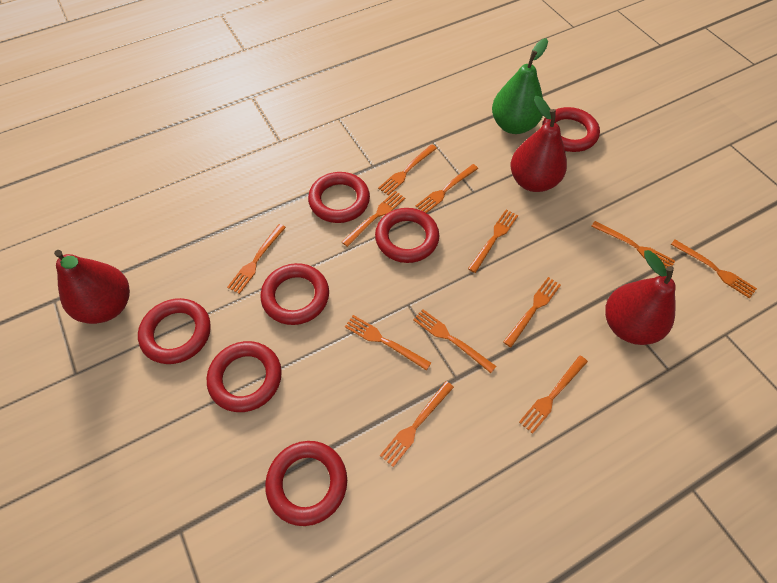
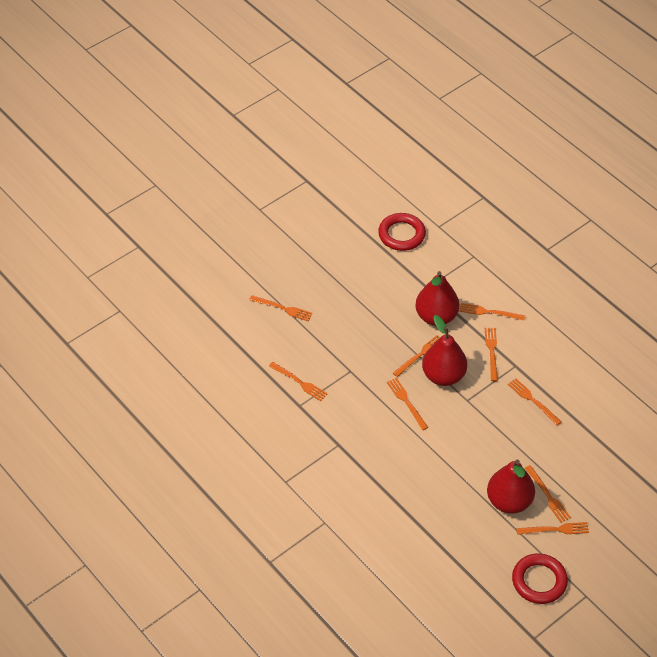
green pear: 1 -> 0
orange fork: 12 -> 9
red ring: 7 -> 2

